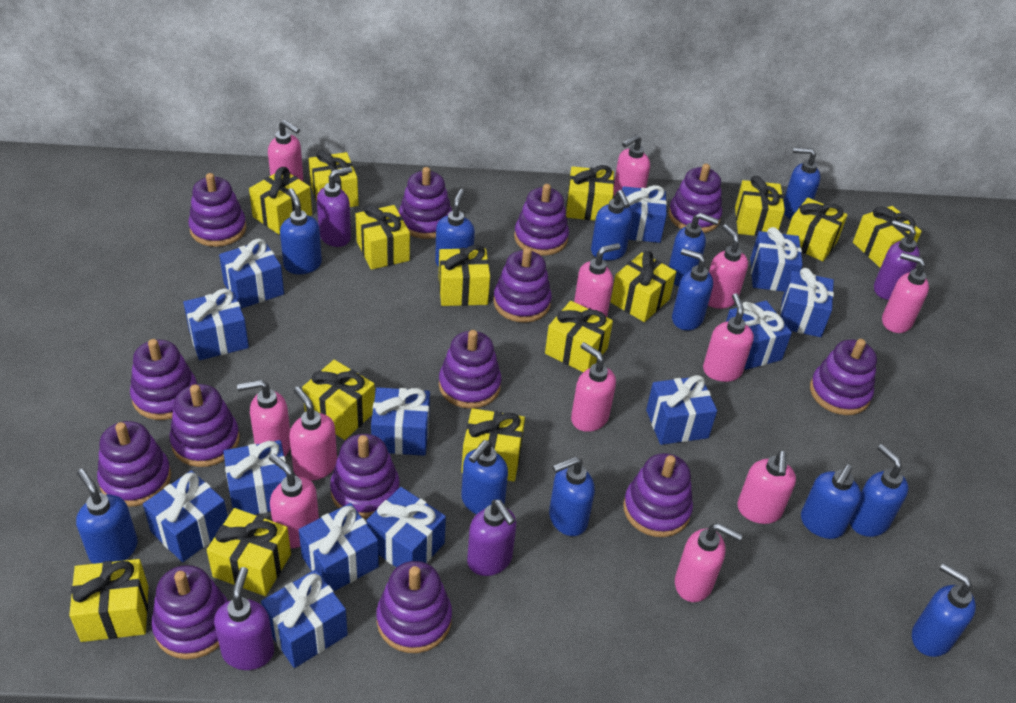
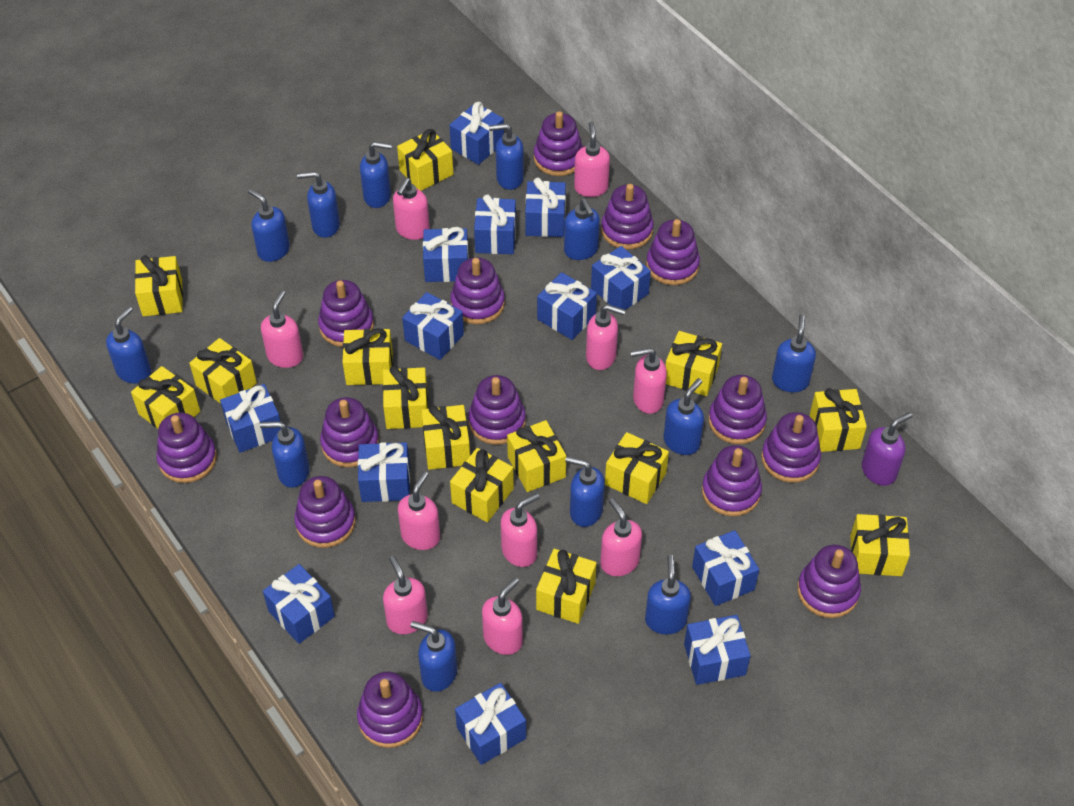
pink soap dispenser: 12 -> 10
purple soap dispenser: 4 -> 1

